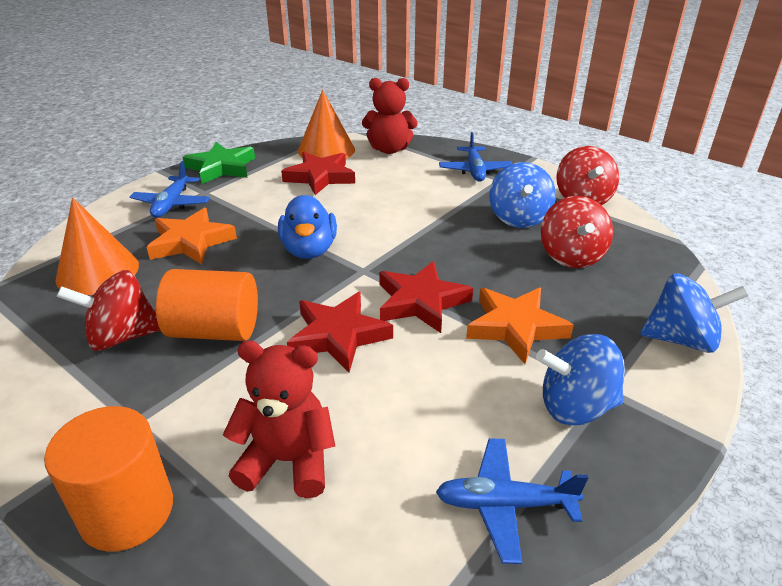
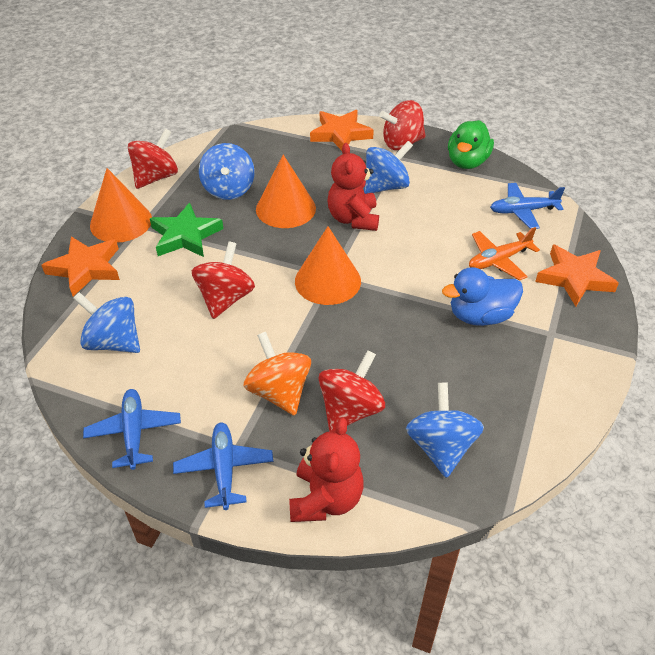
blue spinning top: 3 -> 4
green duck: 0 -> 1
orange cone: 2 -> 3
orange cylinder: 2 -> 0
orange plane: 0 -> 1
orange spinning top: 0 -> 1
orange star: 2 -> 3
red spinning top: 3 -> 4
red star: 3 -> 0

